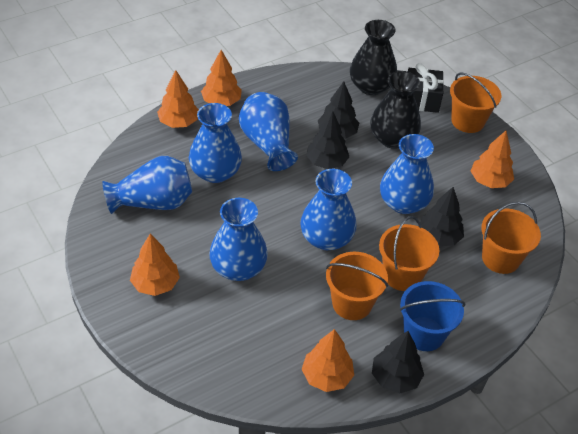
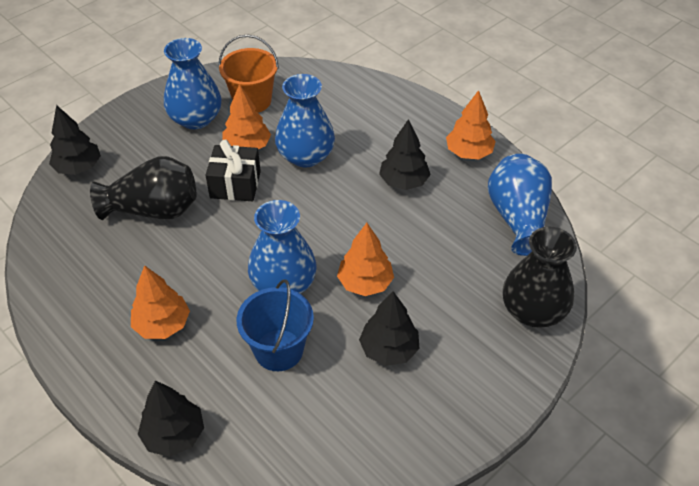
blue vase: 6 -> 4
orange bucket: 4 -> 1
orange tree: 5 -> 4

